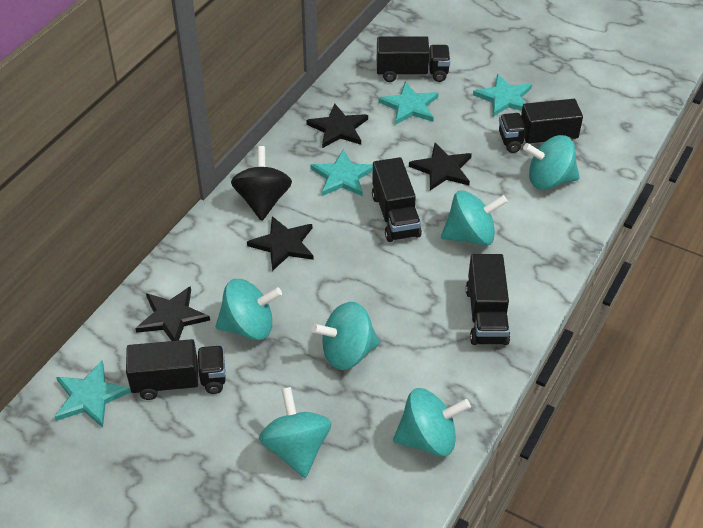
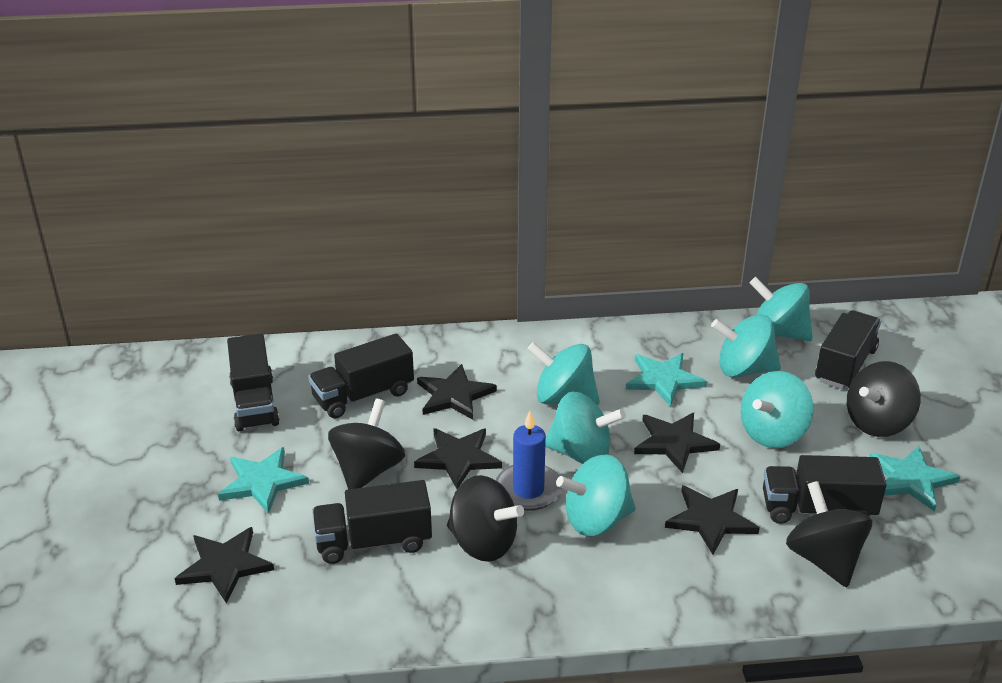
black spinning top: 1 -> 4
black star: 4 -> 5
blue candle: 0 -> 1
turquoise star: 4 -> 3

